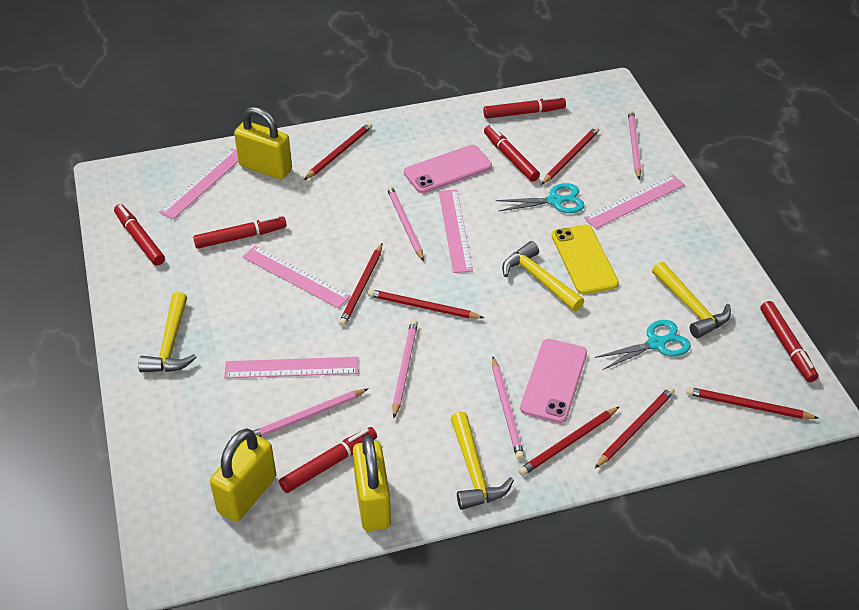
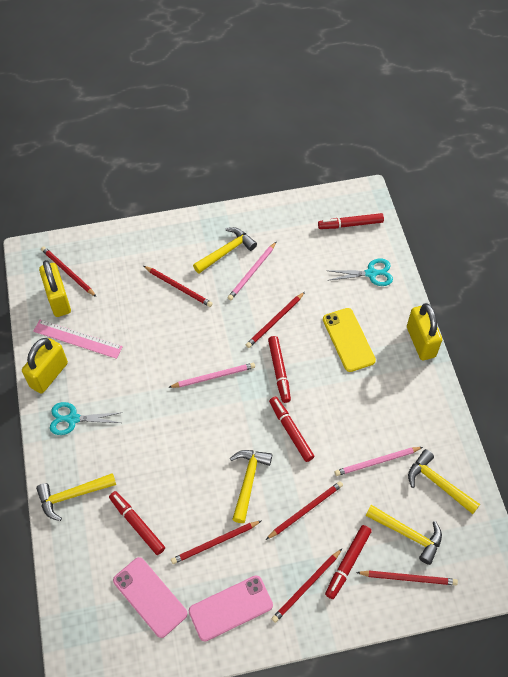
pink pencil: 5 -> 3
pink ruler: 5 -> 1
red marker: 6 -> 5
yellow hammer: 4 -> 5

